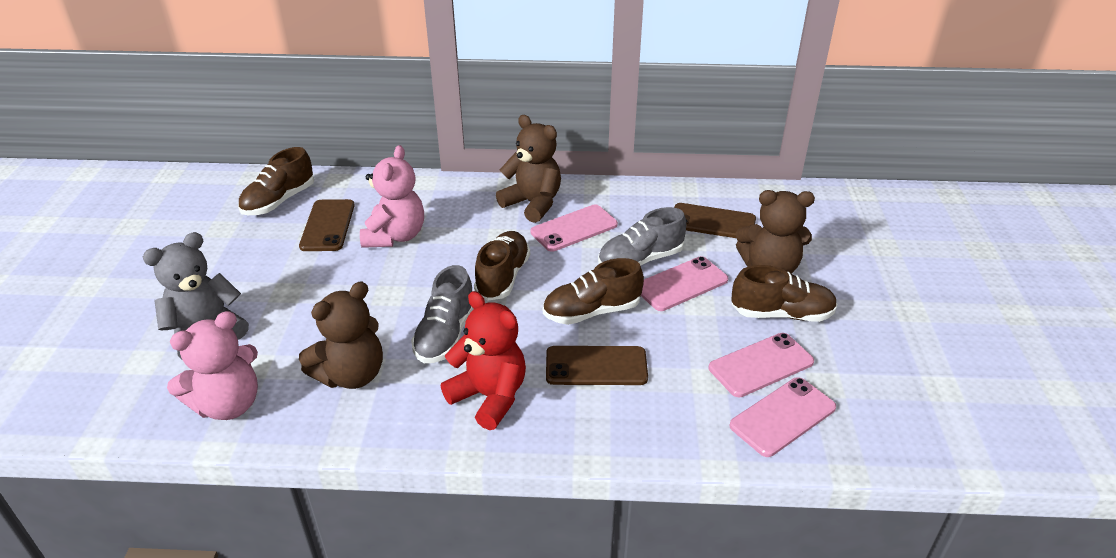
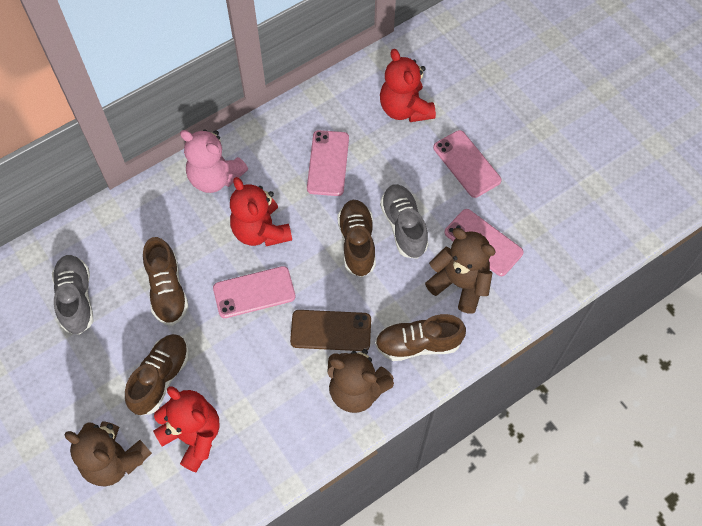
brown phone: 3 -> 1
grey teddy bear: 1 -> 0
pink teddy bear: 2 -> 1
red teddy bear: 1 -> 3

